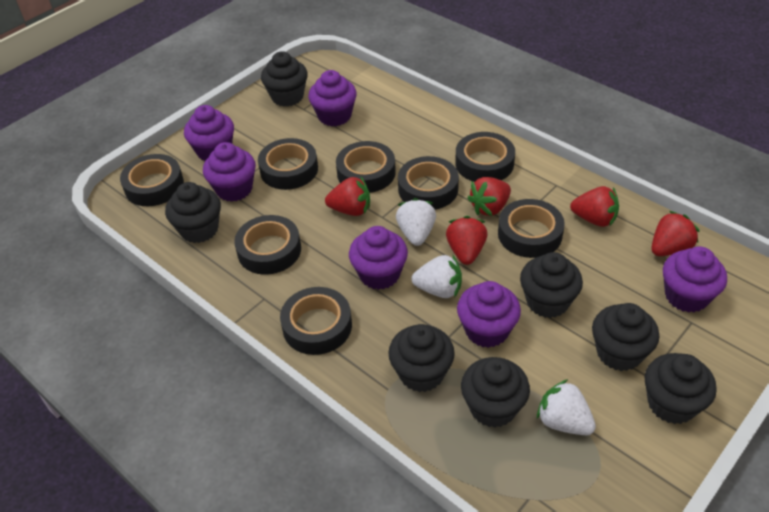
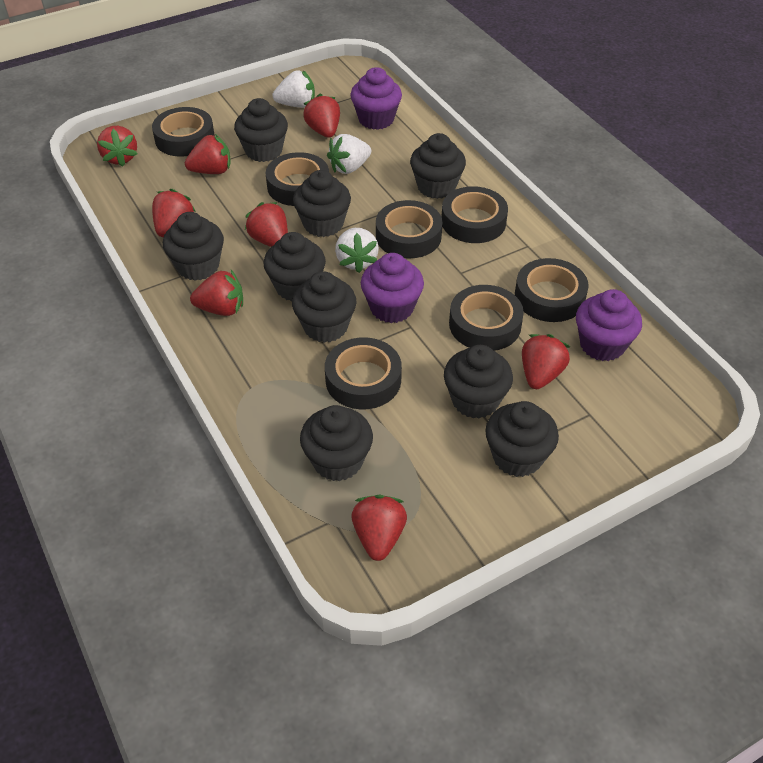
black cupcake: 7 -> 9
black tape: 8 -> 7
purple cupcake: 6 -> 3
red strawberry: 5 -> 8

